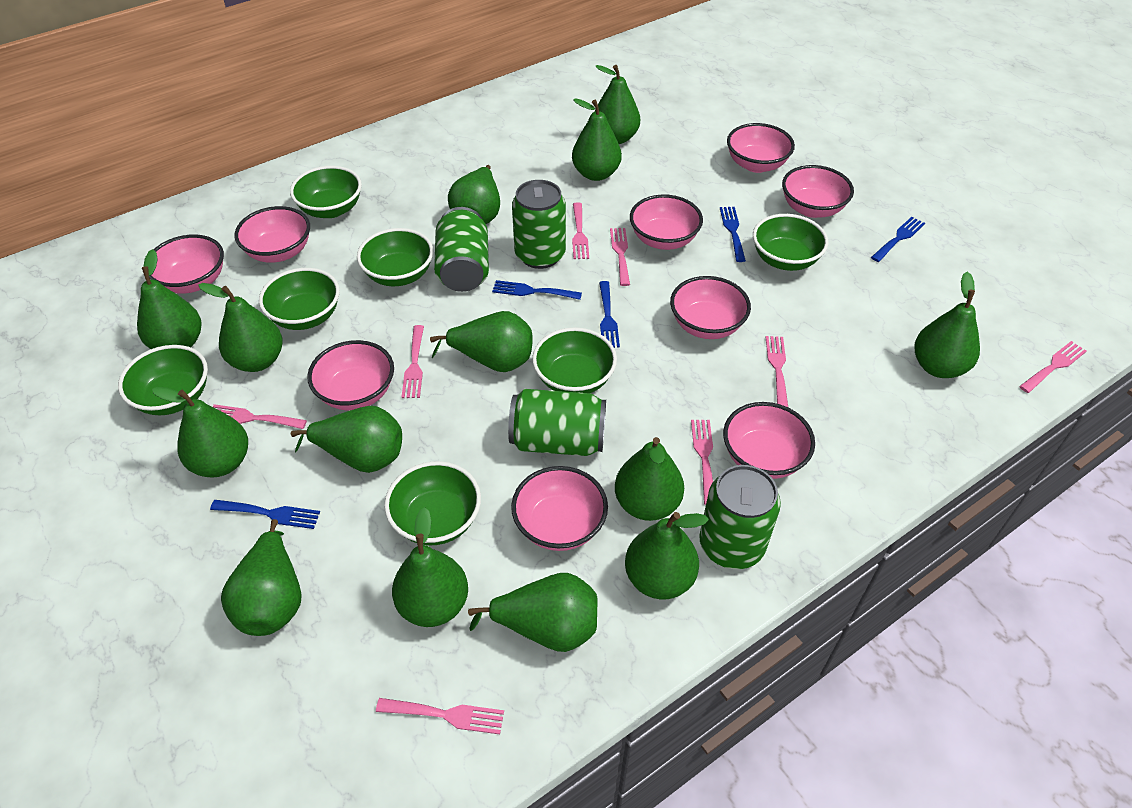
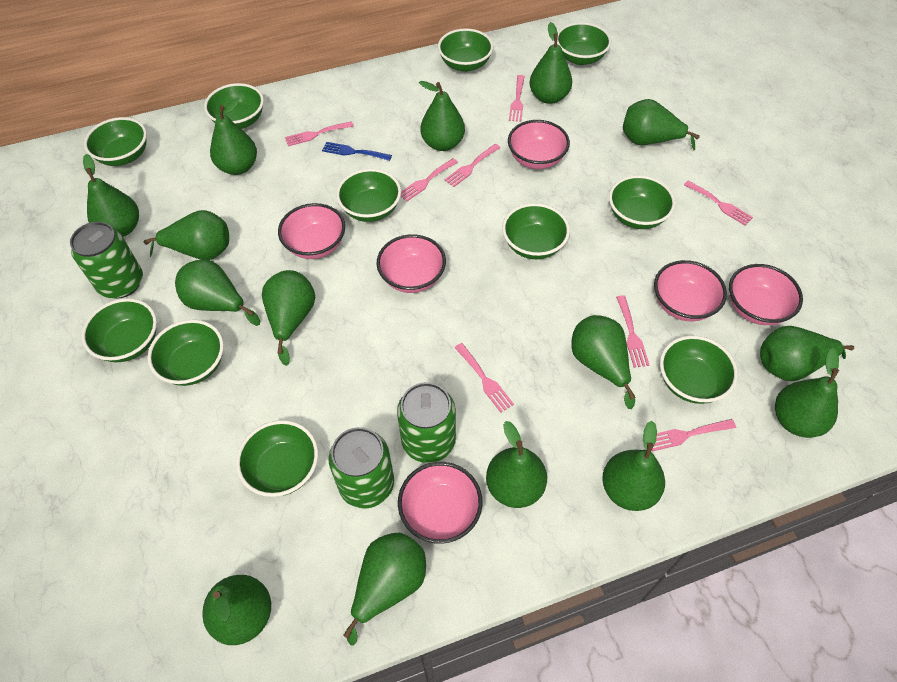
blue fork: 5 -> 1
green bowl: 7 -> 11
green can: 4 -> 3
green pear: 14 -> 15
pink bowl: 9 -> 6

